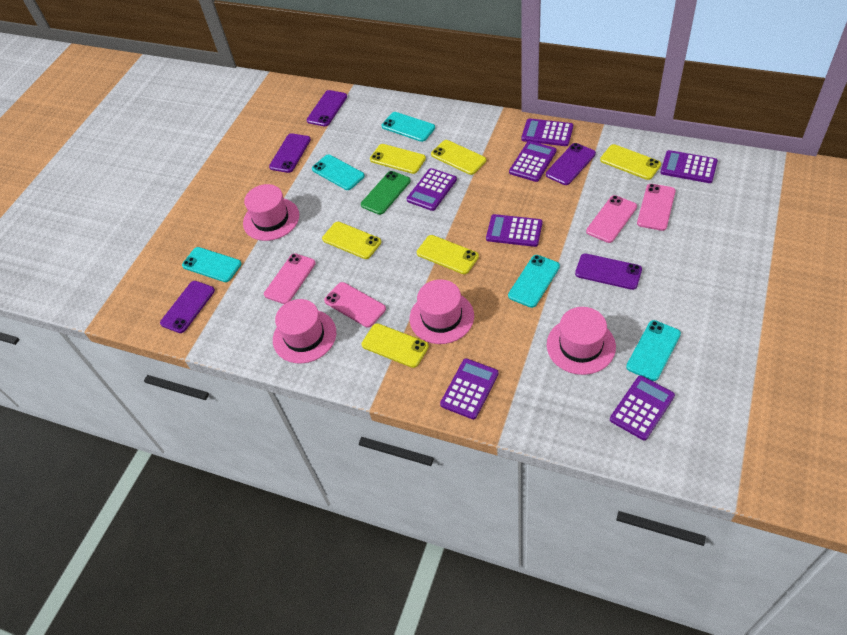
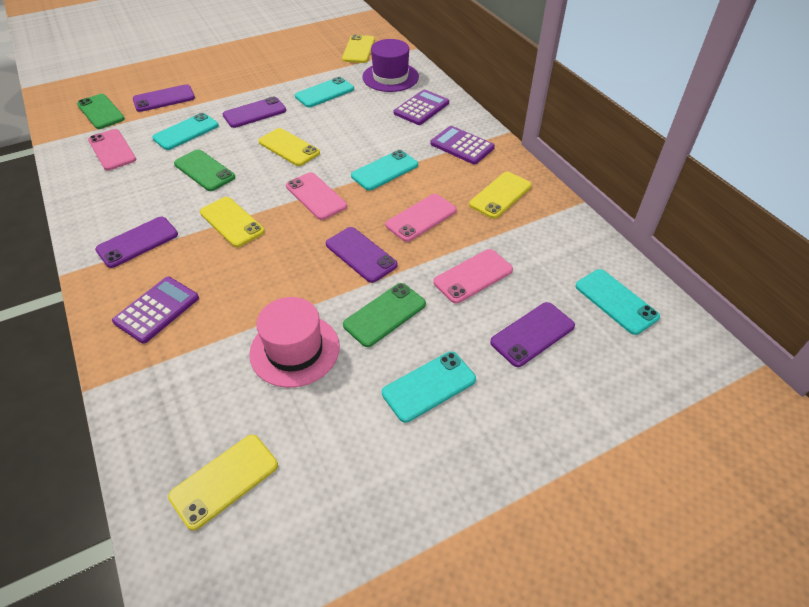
green phone: 1 -> 3
pink hat: 4 -> 1
purple calculator: 7 -> 3
purple hat: 0 -> 1
yellow phone: 6 -> 5

